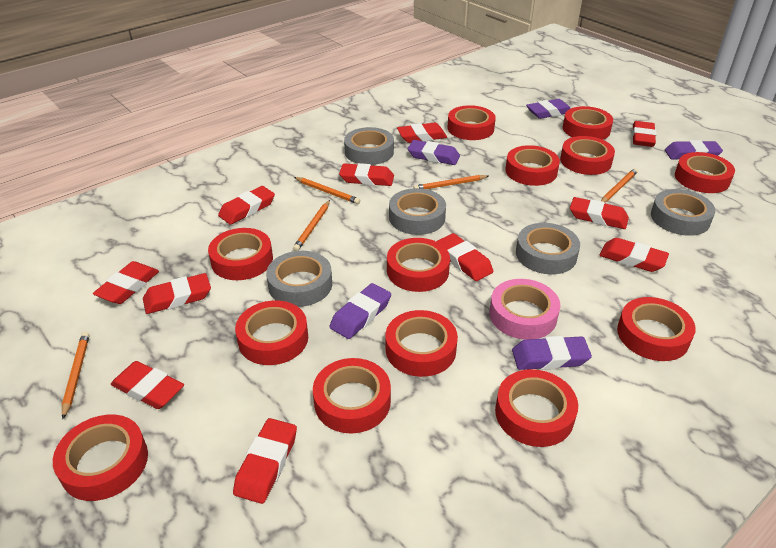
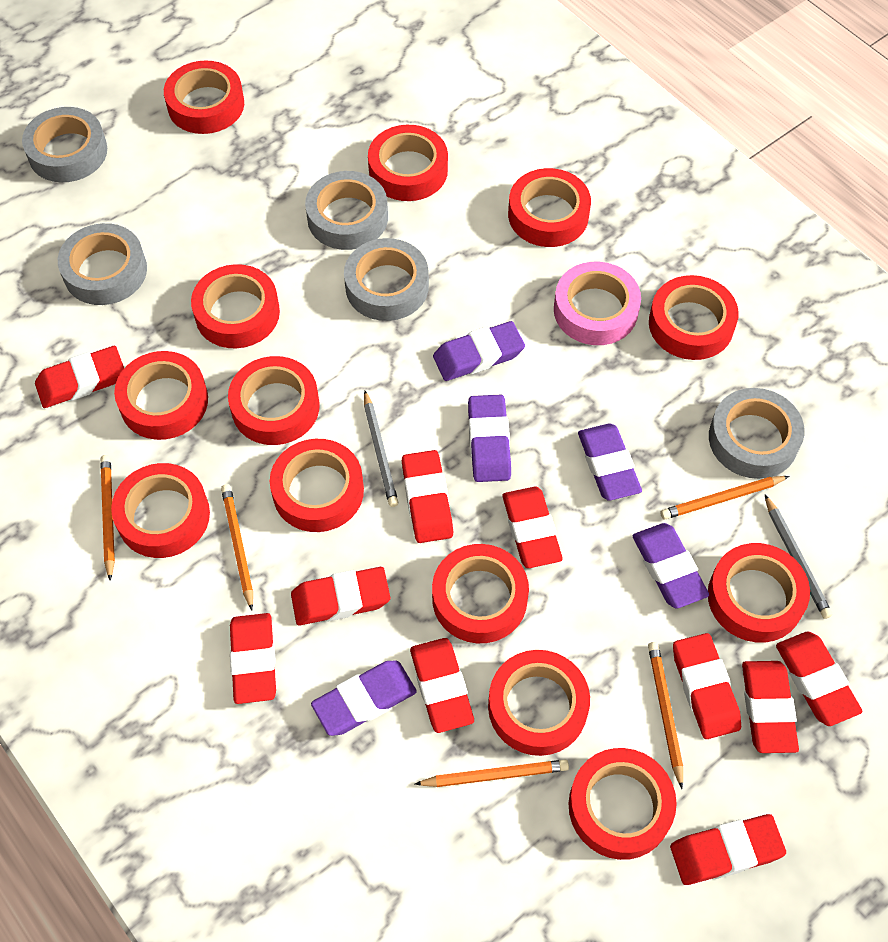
grey pencil: 0 -> 2
red eraser: 11 -> 10

